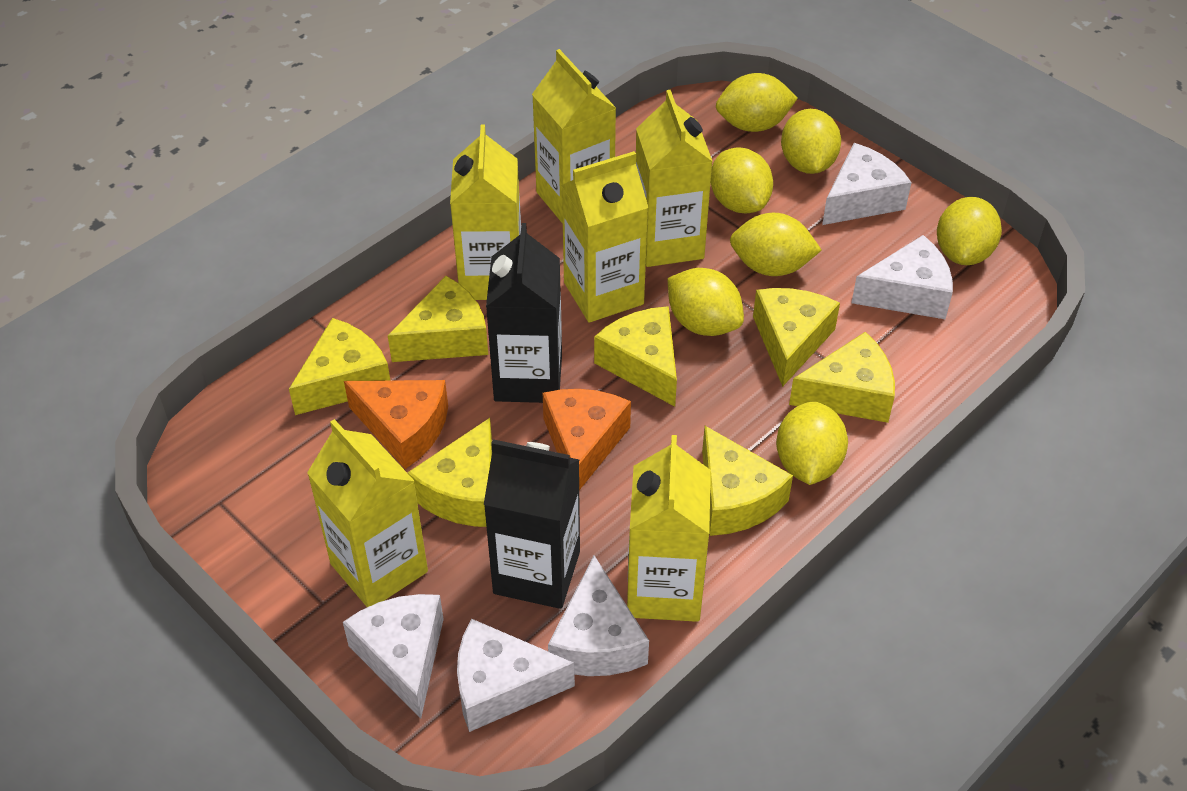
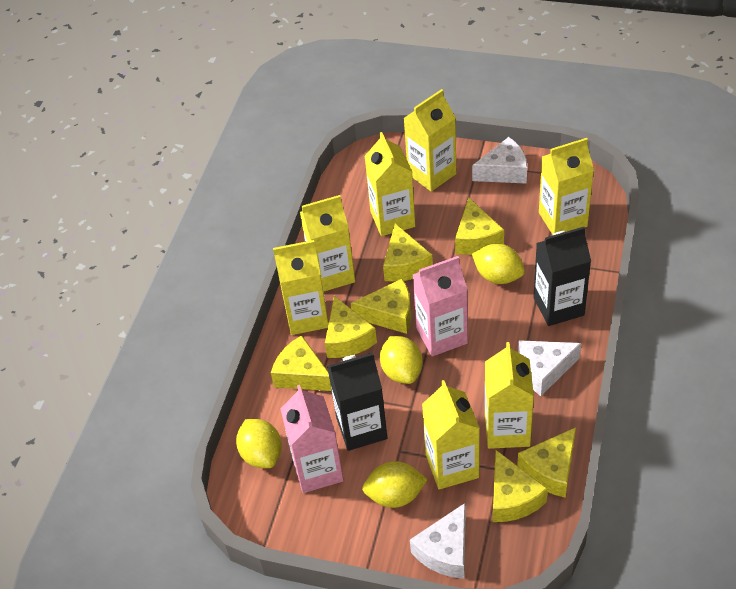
orange cheese: 2 -> 0
pink carton: 0 -> 2
white cheese: 5 -> 3
yellow carton: 6 -> 7
yellow lemon: 7 -> 4

